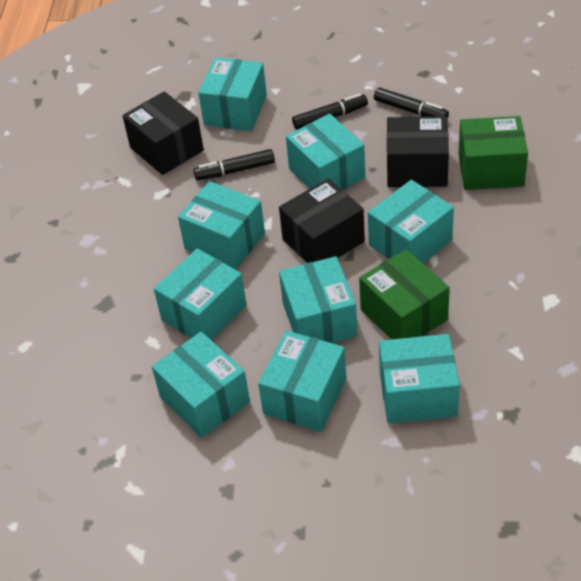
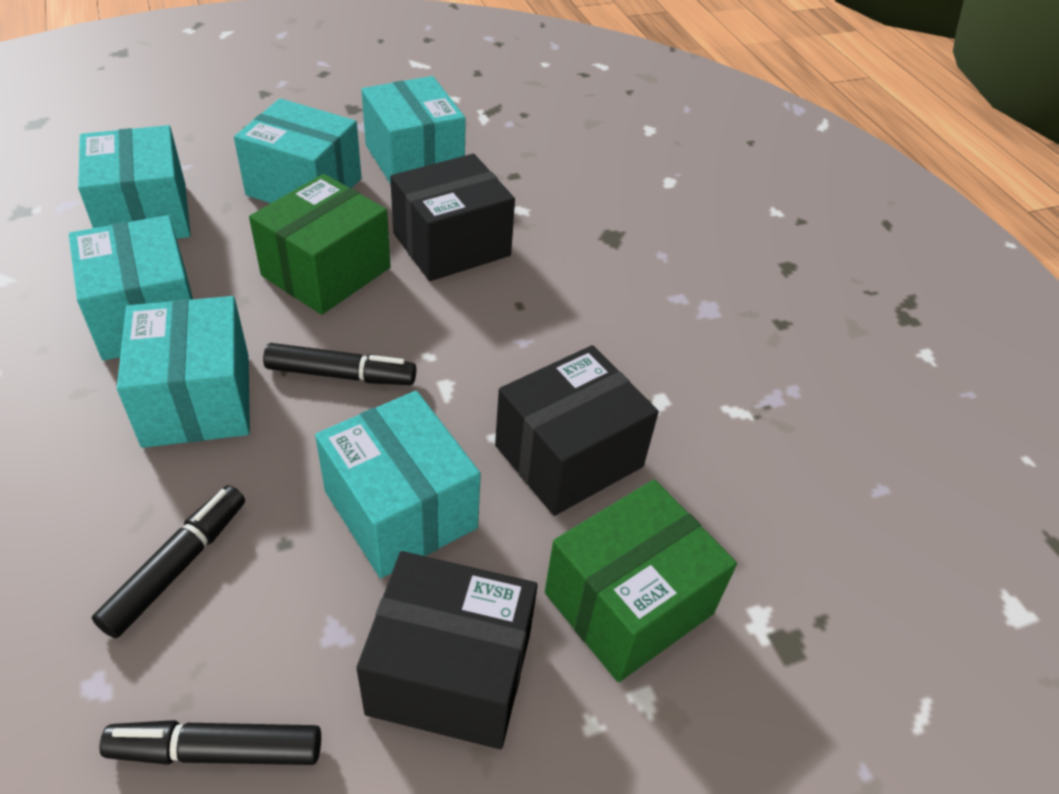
turquoise box: 9 -> 6

